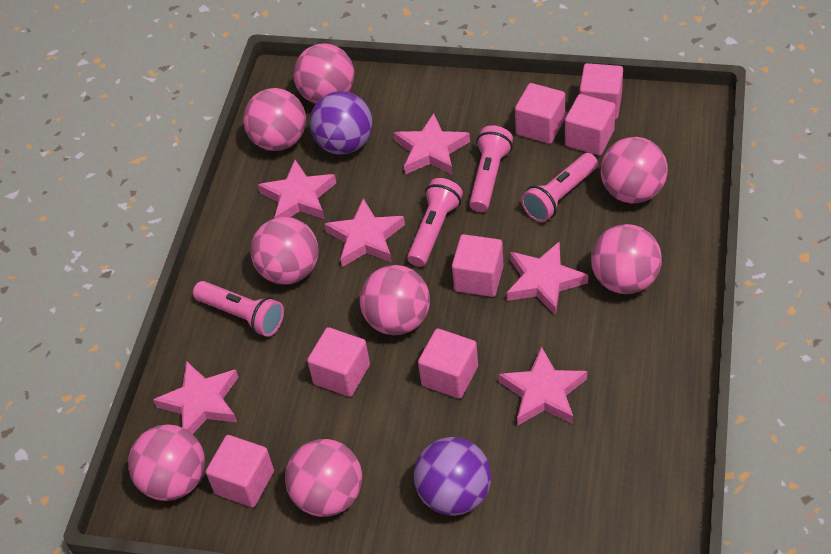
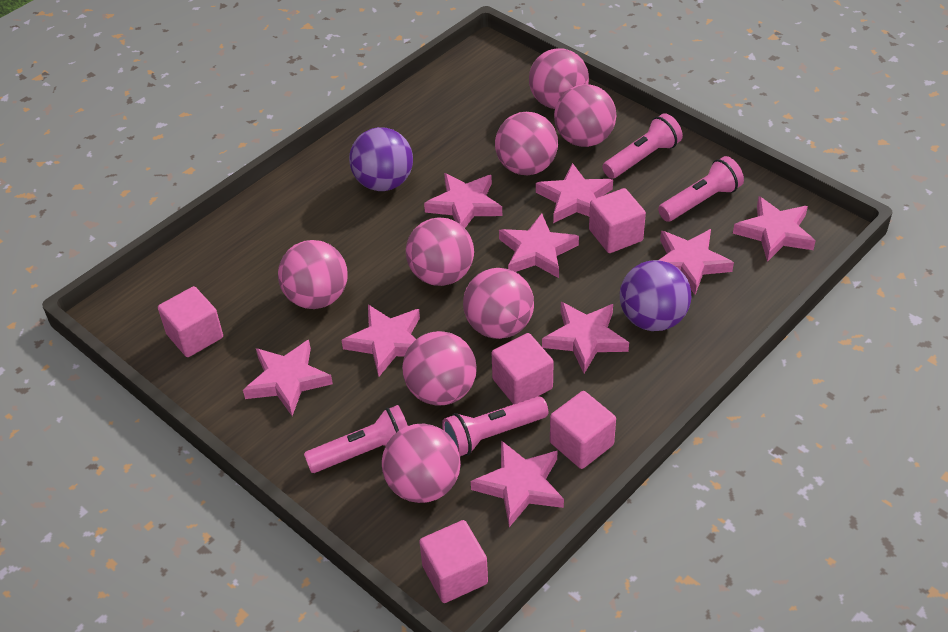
pink cube: 7 -> 5
pink star: 6 -> 9

